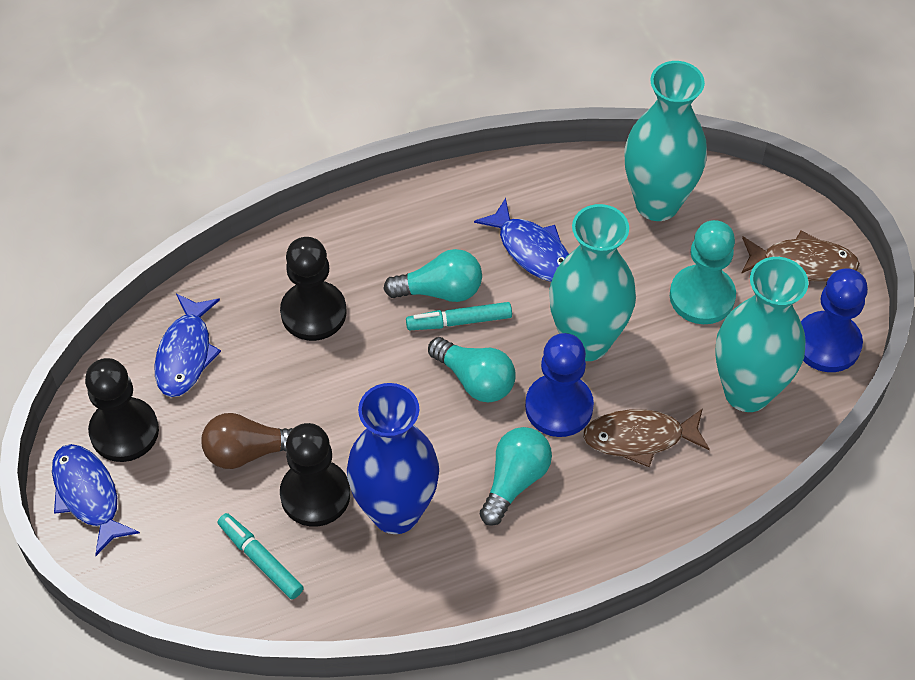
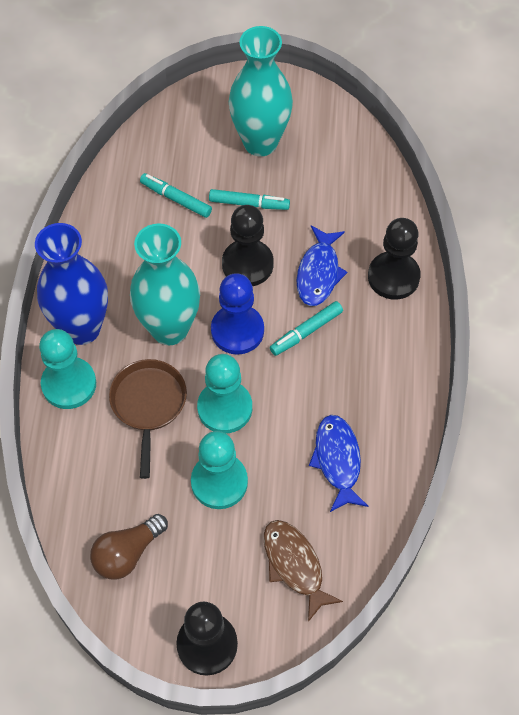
blue fish: 3 -> 2
blue pawn: 2 -> 1
brown fish: 2 -> 1
brown pan: 0 -> 1
turquoise light bulb: 3 -> 0
turquoise marker: 2 -> 3
turquoise pawn: 1 -> 3
turquoise vase: 3 -> 2

